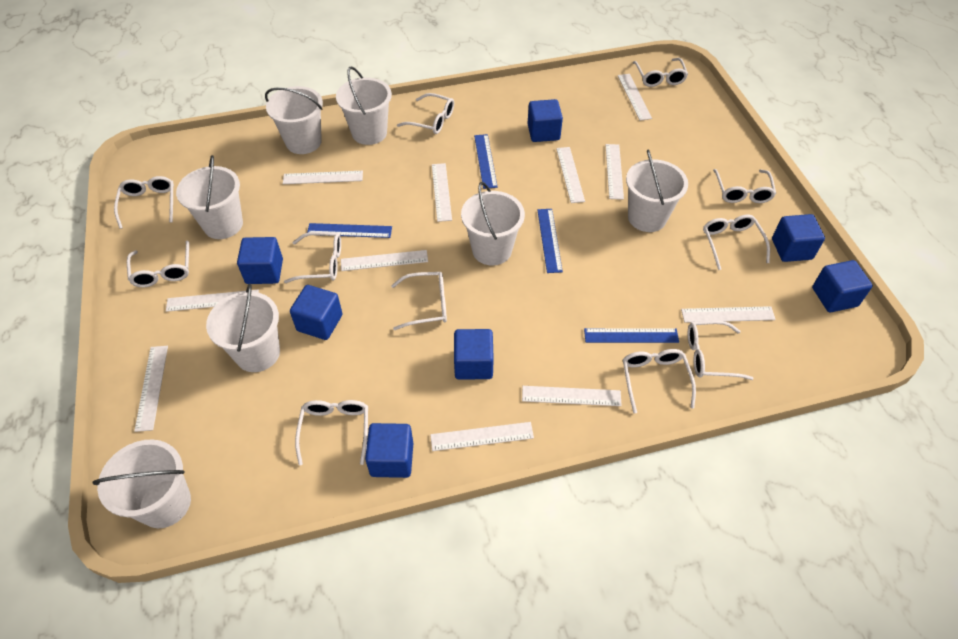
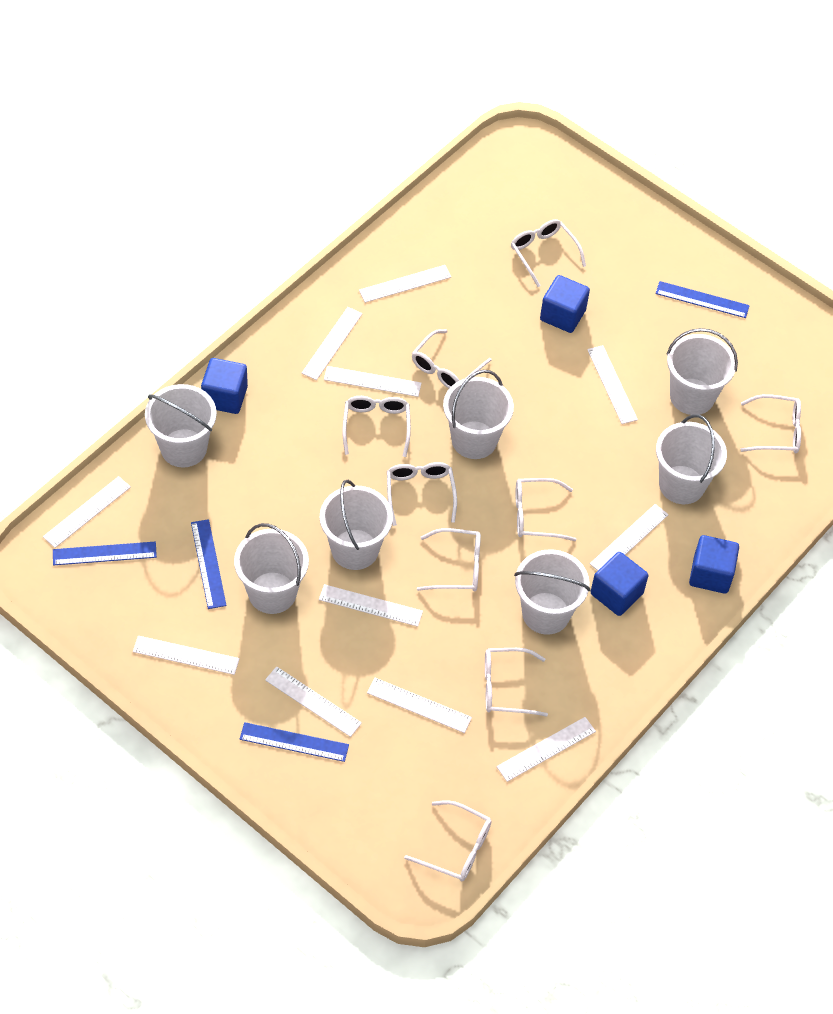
blue cube: 7 -> 4
white glasses: 11 -> 9

